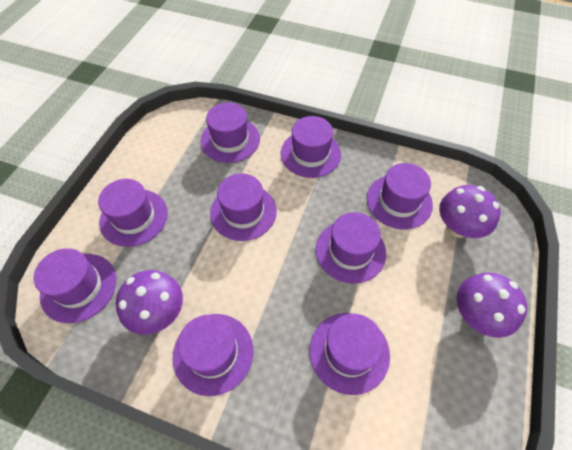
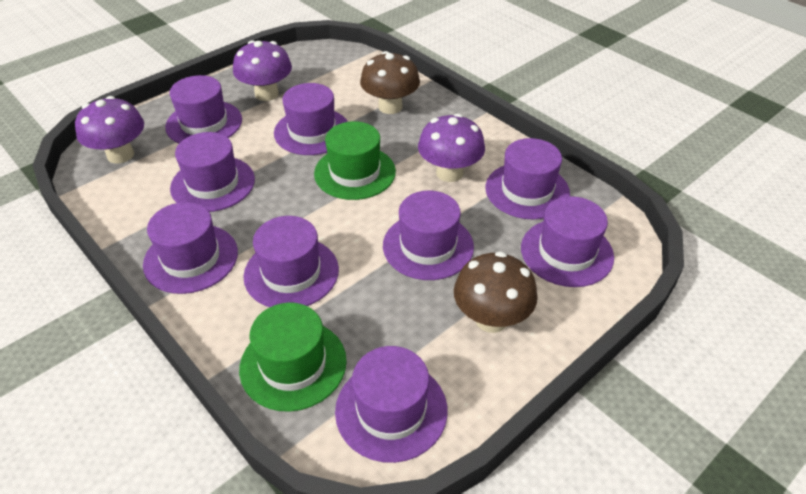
brown mushroom: 0 -> 2
green hat: 0 -> 2

